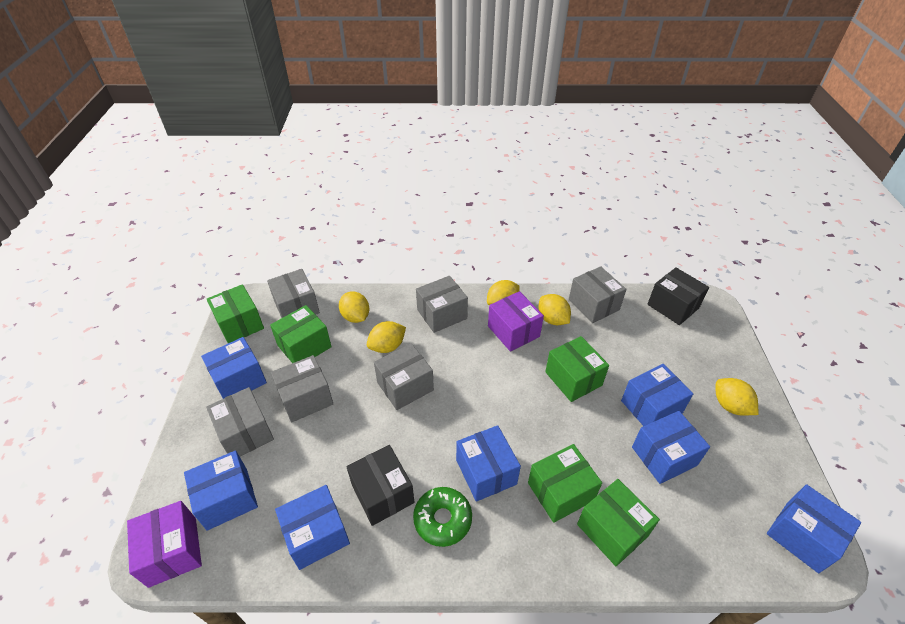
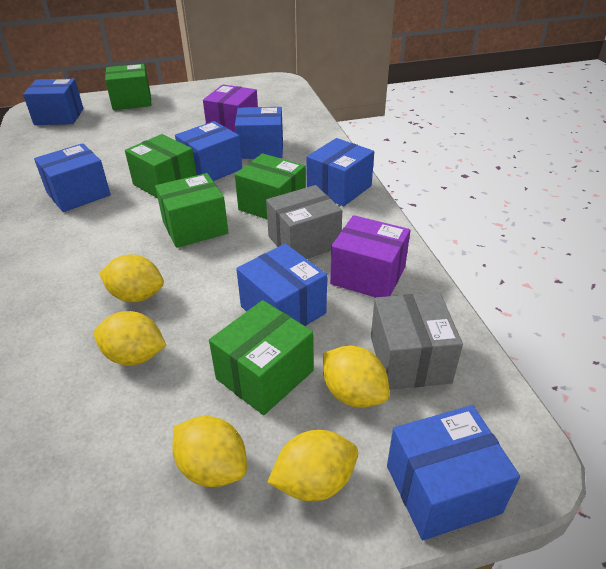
black box: 2 -> 0
green donut: 1 -> 0
grey box: 6 -> 2

